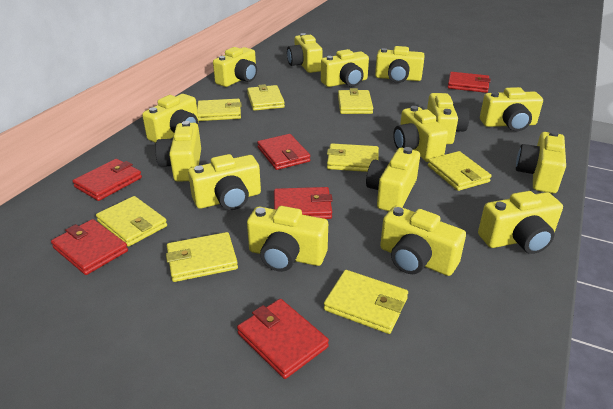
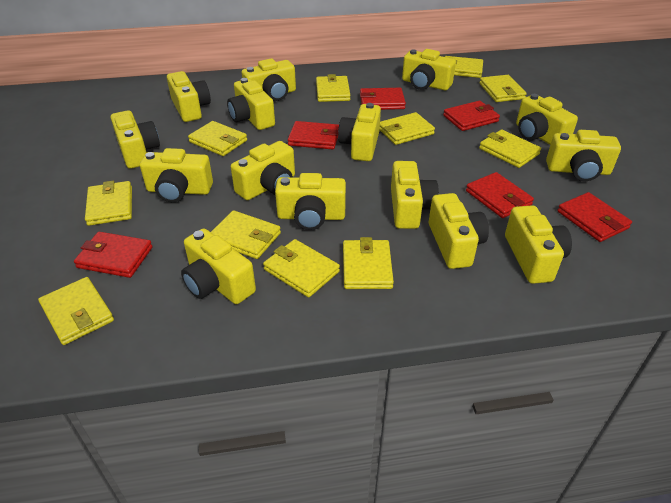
yellow wallet: 8 -> 11

